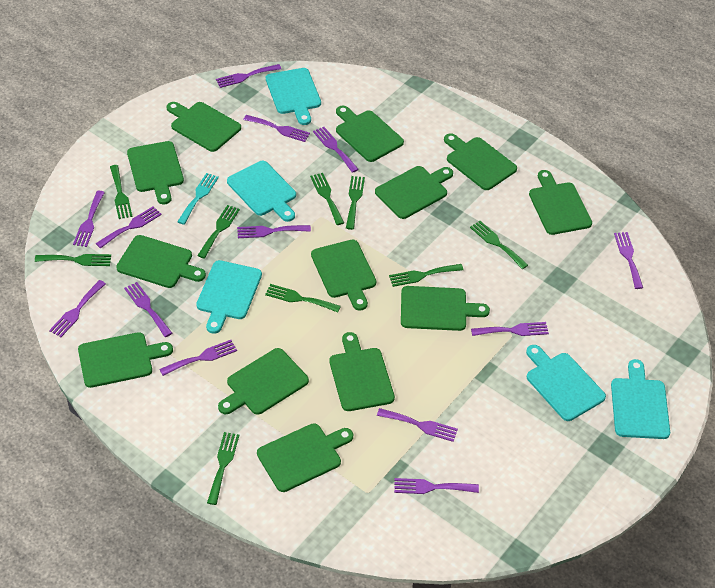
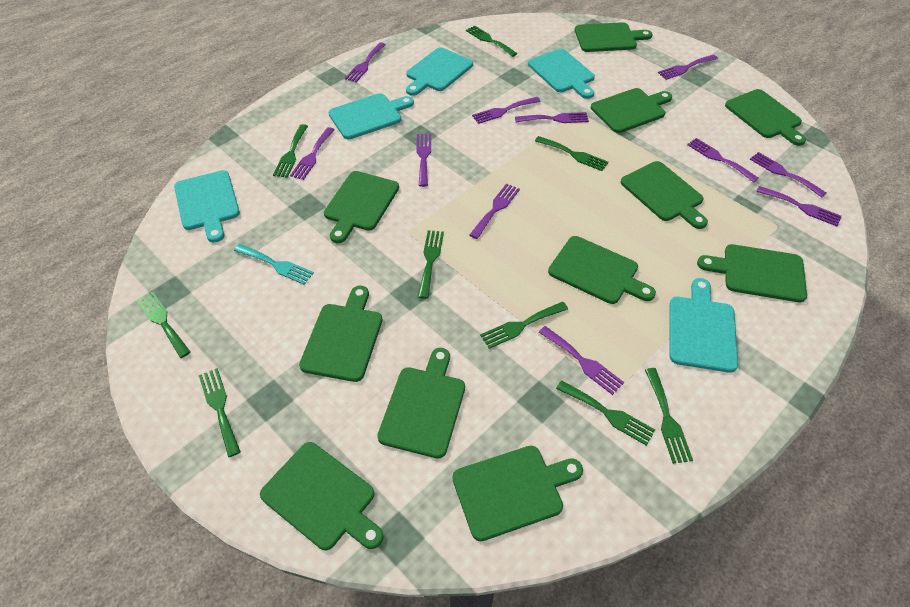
green cutting board: 13 -> 11
purple fork: 13 -> 11

